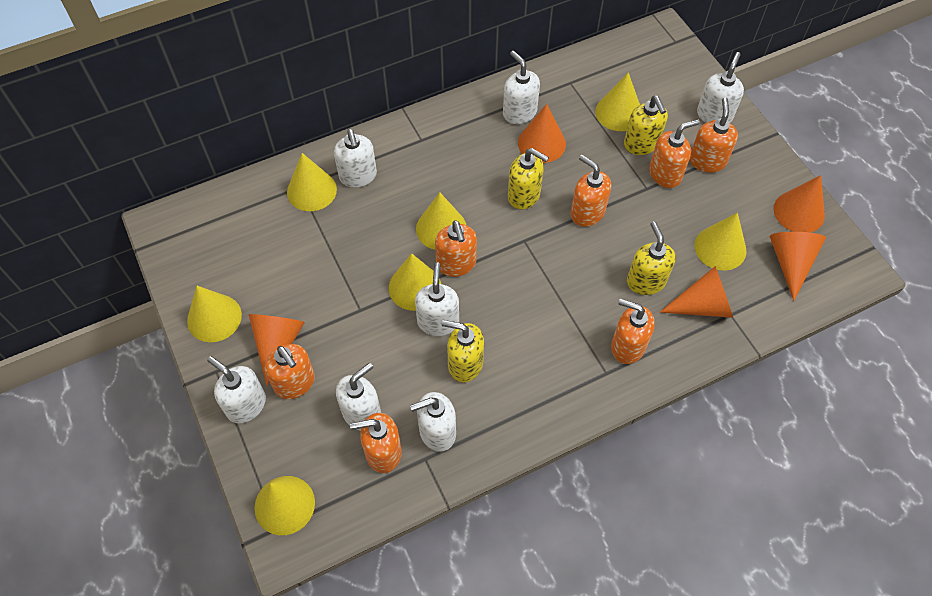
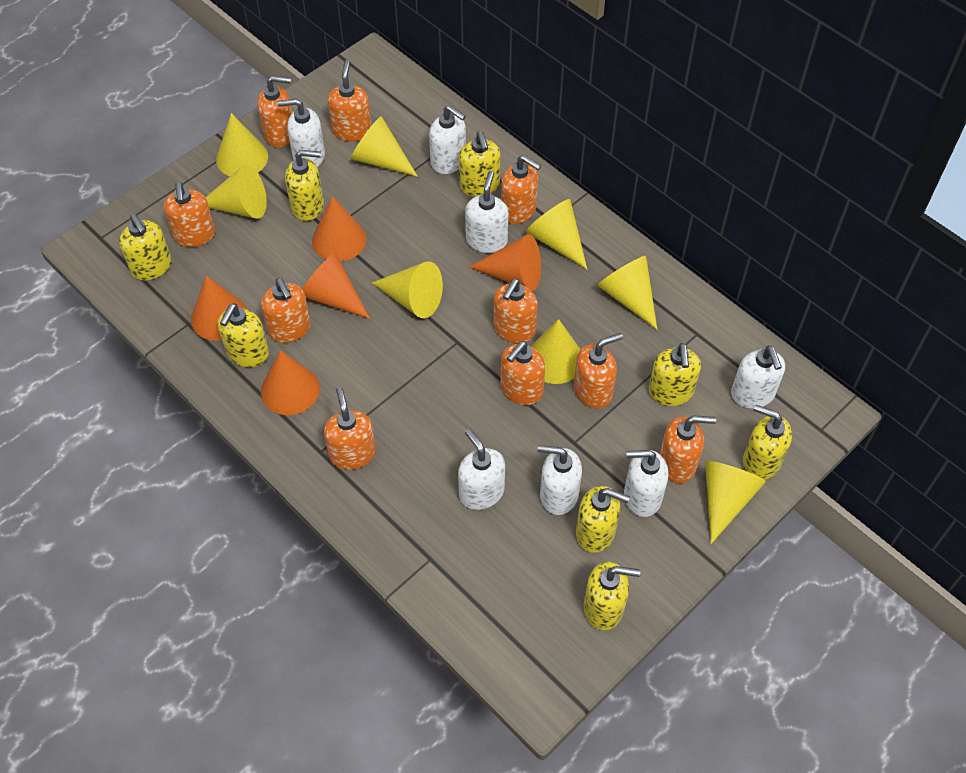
orange soap dispenser: 7 -> 10
yellow cone: 7 -> 8
yellow soap dispenser: 4 -> 8

